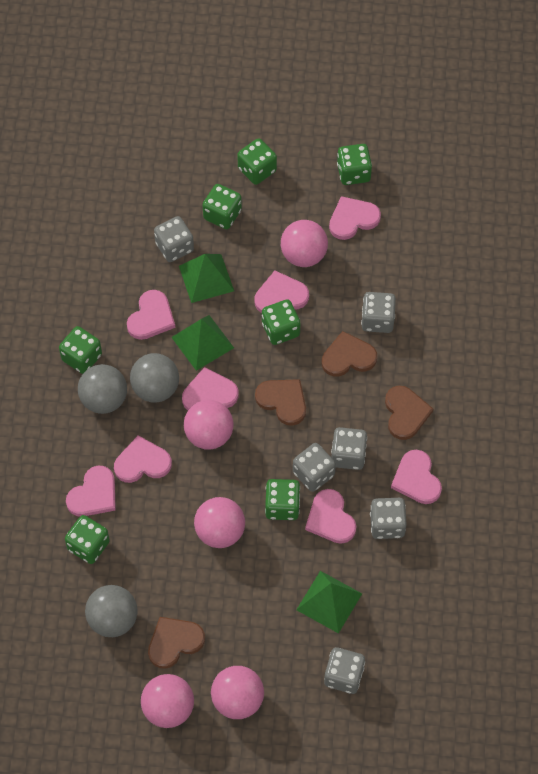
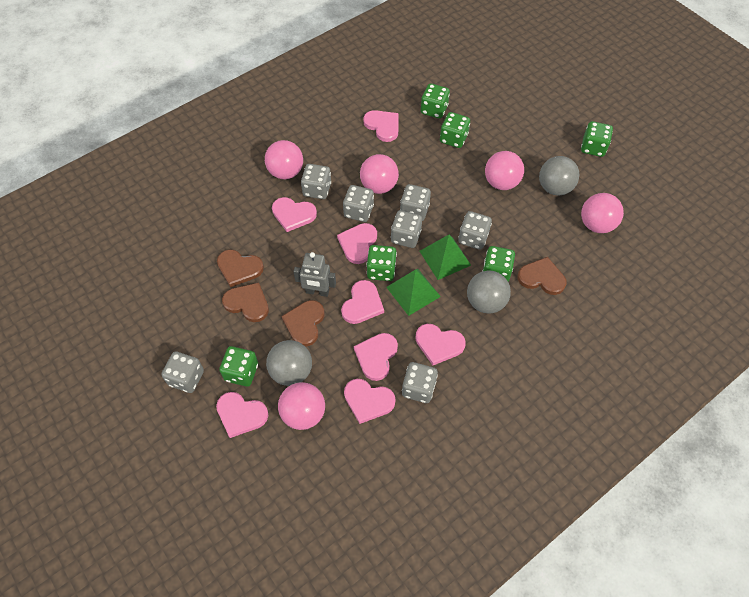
green dice: 7 -> 6
green pyramid: 3 -> 2
grey dice: 6 -> 7
grey robot: 0 -> 1

